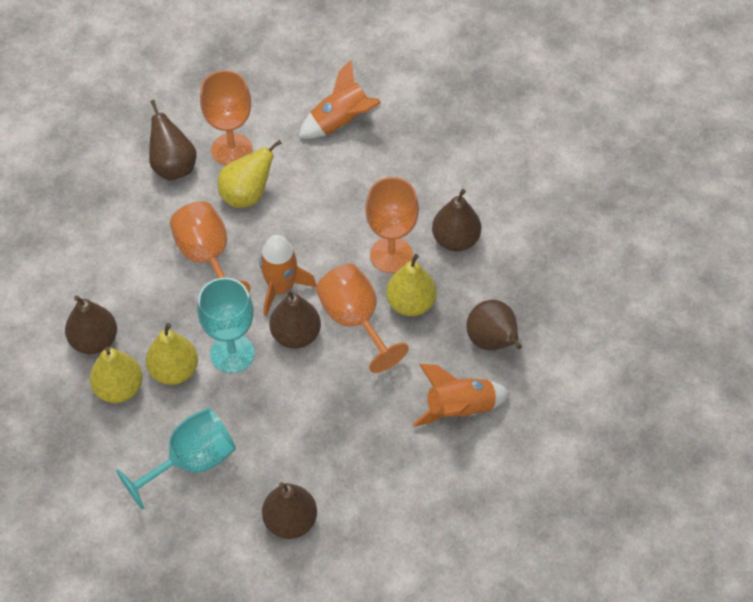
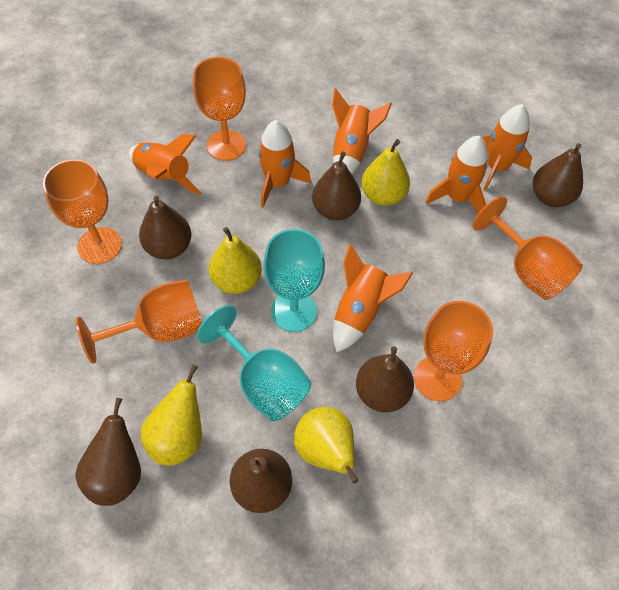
orange goblet: 4 -> 5
orange rocket: 3 -> 6

